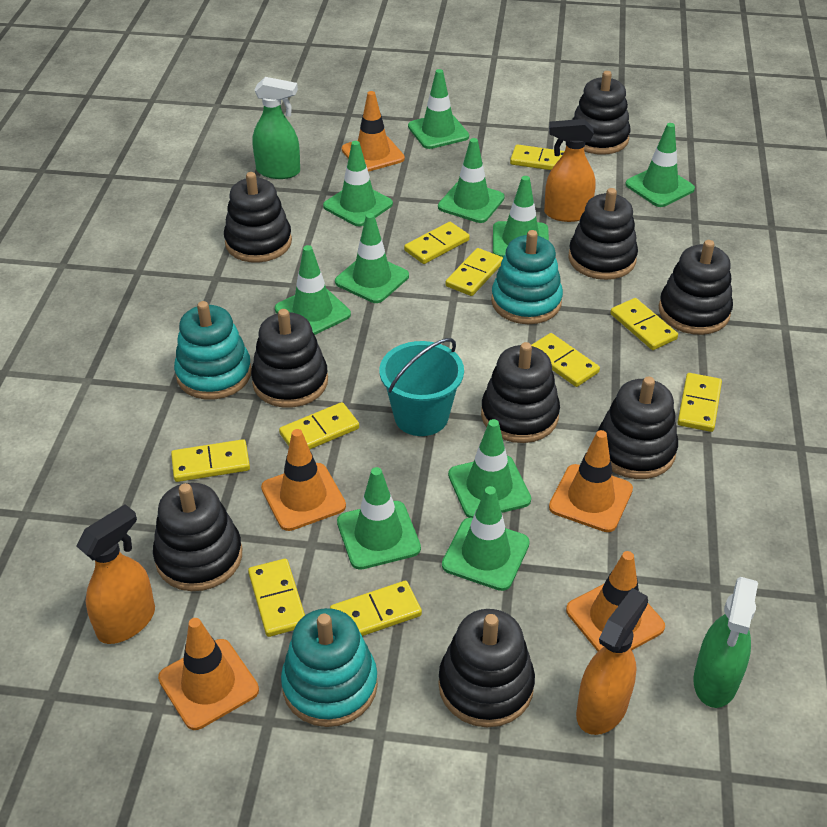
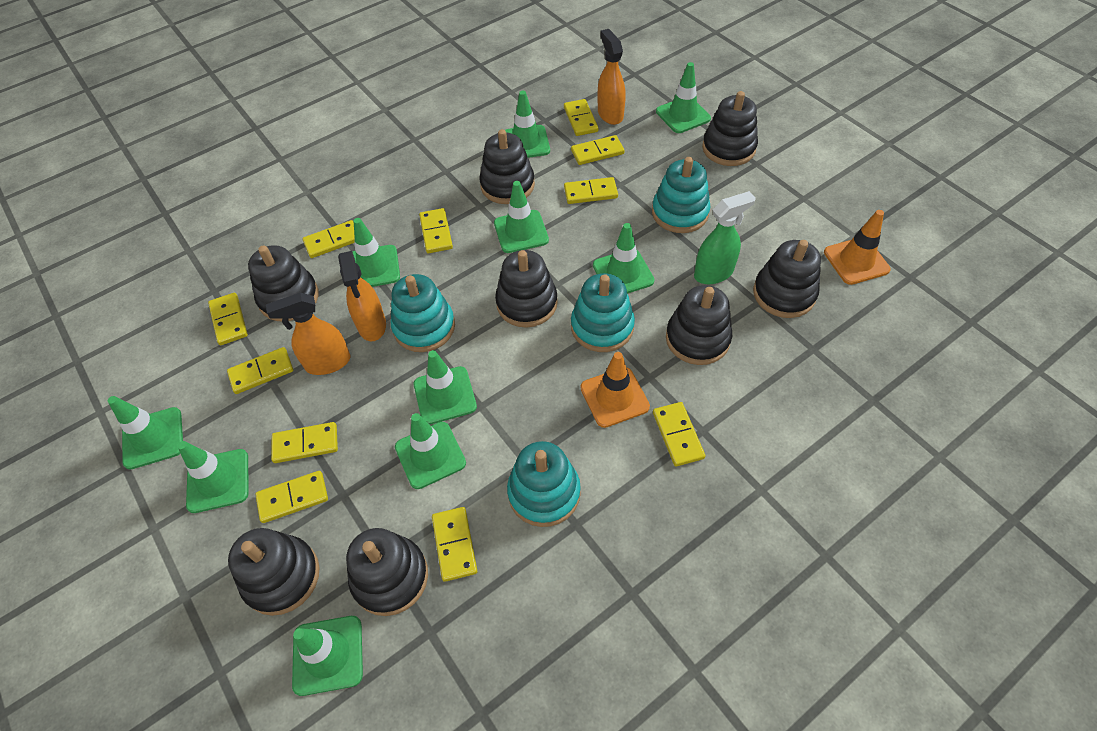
black stacking toy: 9 -> 8
green spray bottle: 2 -> 1
orange traffic cone: 5 -> 2
turquoise bucket: 1 -> 0
turquoise stacking toy: 3 -> 4
yellow domino: 10 -> 11

